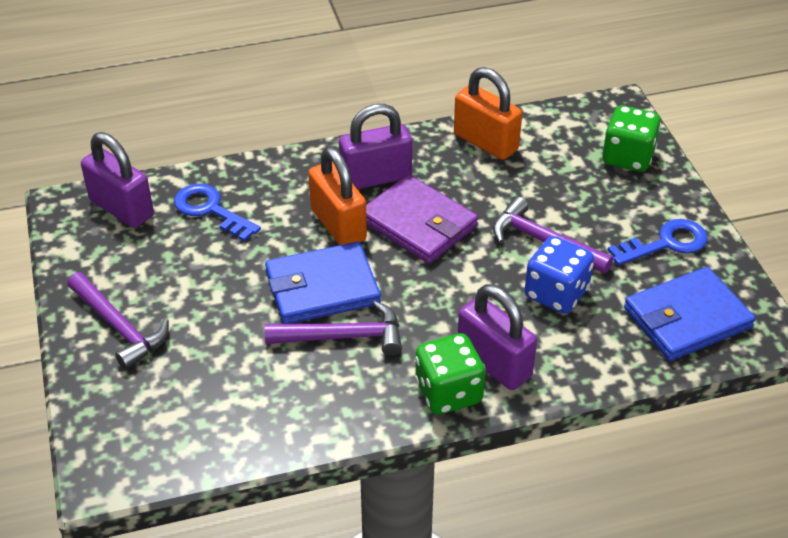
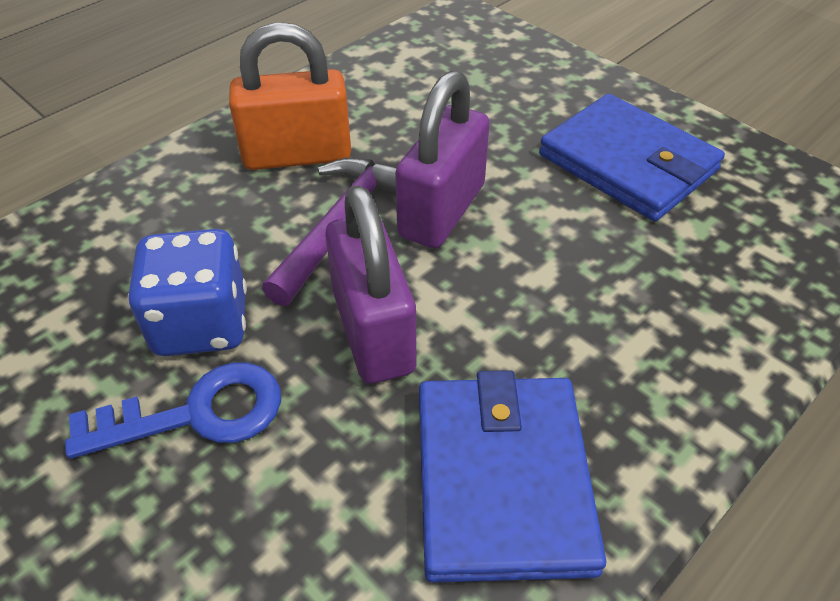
blue key: 2 -> 1
green dice: 2 -> 0
orange padlock: 2 -> 1
purple hammer: 3 -> 1
purple padlock: 3 -> 2
purple wallet: 1 -> 0

